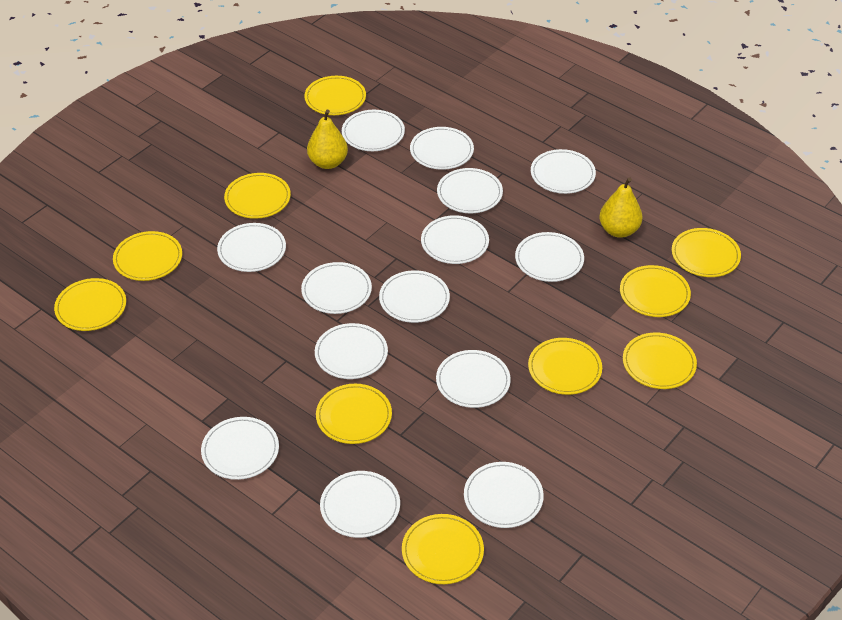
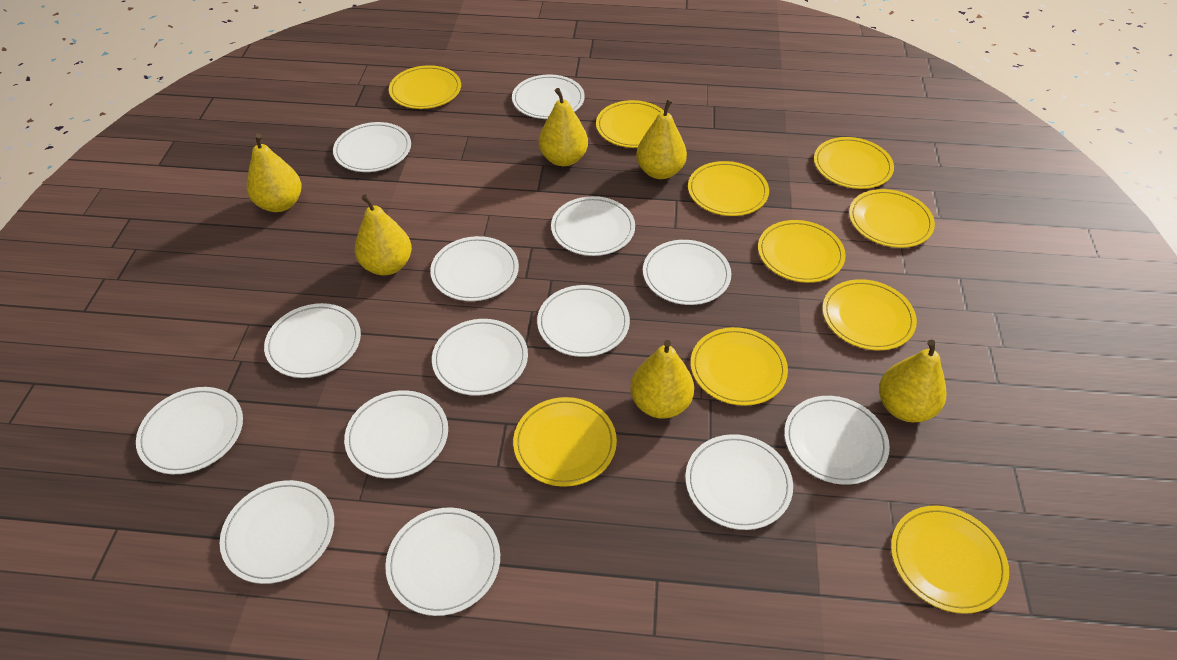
yellow pear: 2 -> 6

